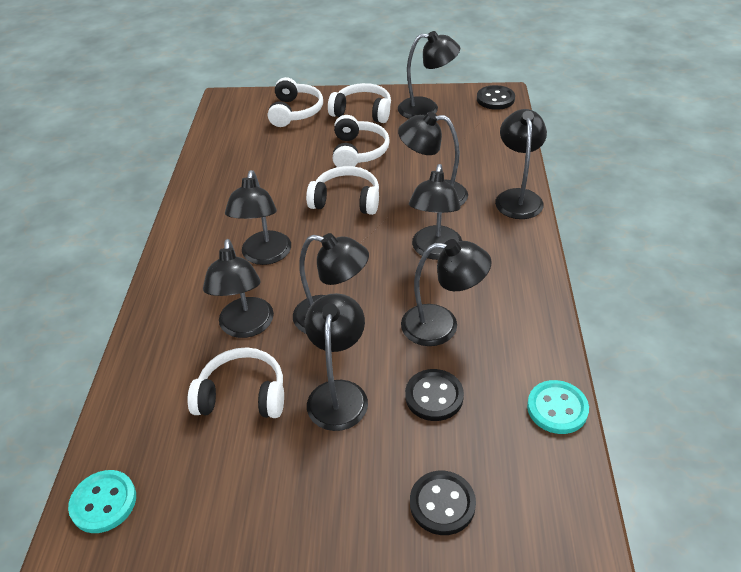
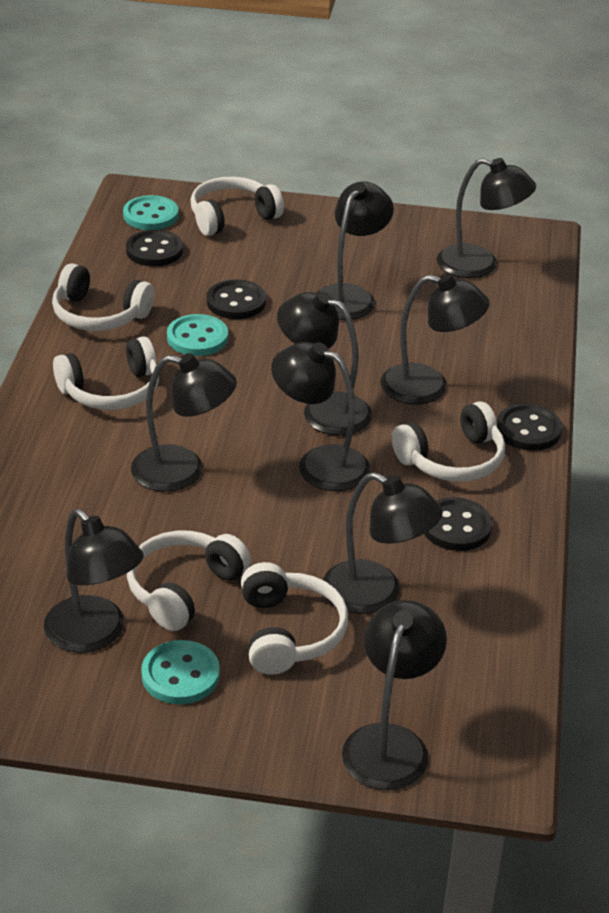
black button: 3 -> 4
turquoise button: 2 -> 3
white headphones: 5 -> 6

